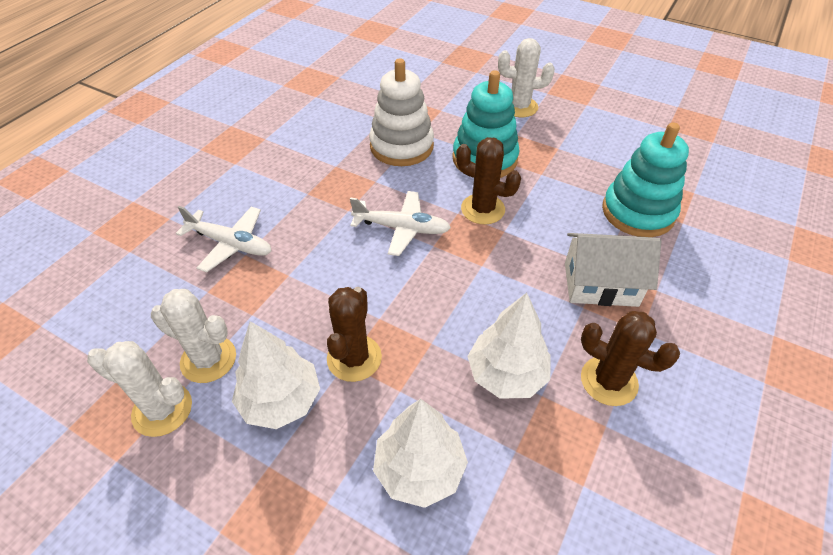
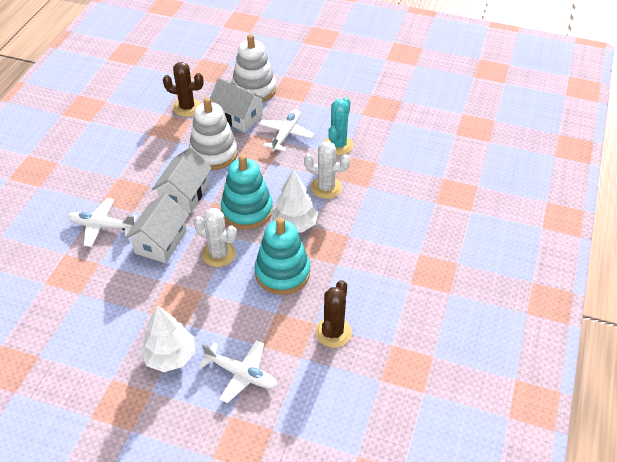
brown cactus: 3 -> 2
turquoise cactus: 0 -> 1
white cactus: 3 -> 2
white house: 1 -> 3
white plane: 2 -> 3
white stacking toy: 1 -> 2
white tree: 3 -> 2

